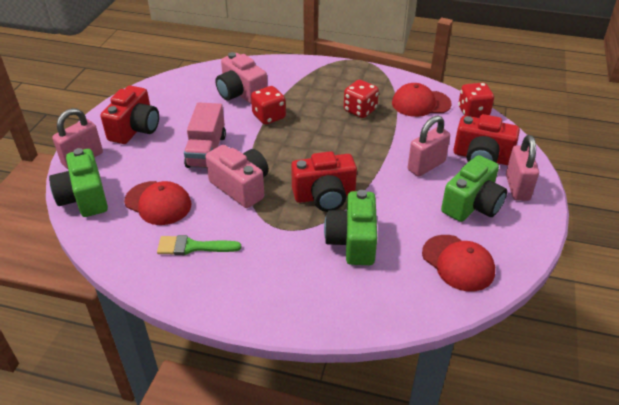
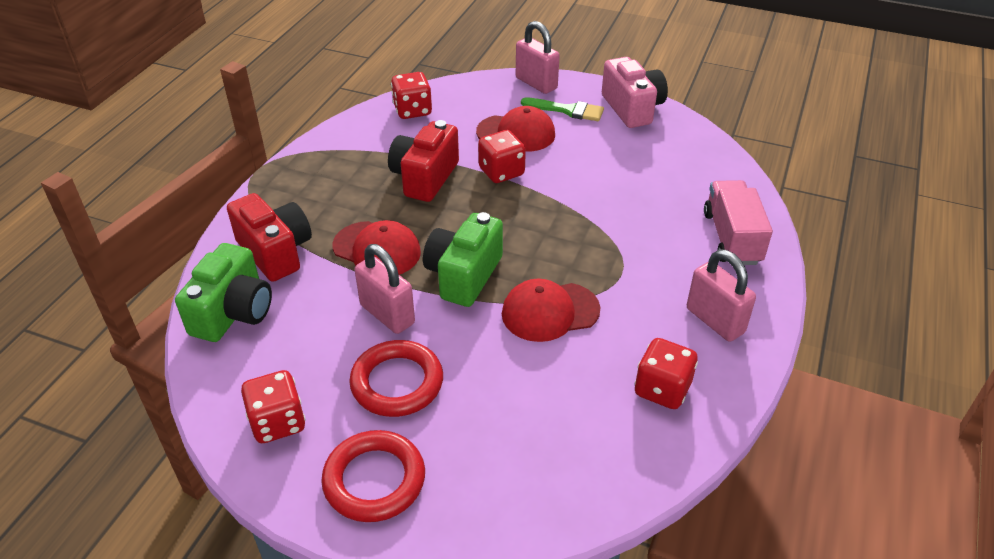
green camera: 3 -> 2
pink camera: 2 -> 1
red camera: 3 -> 2
red dice: 3 -> 4
red ring: 0 -> 2

